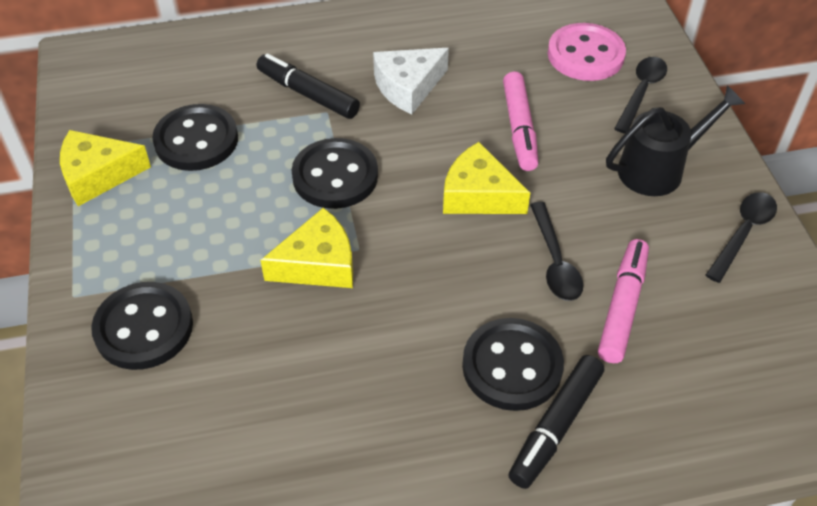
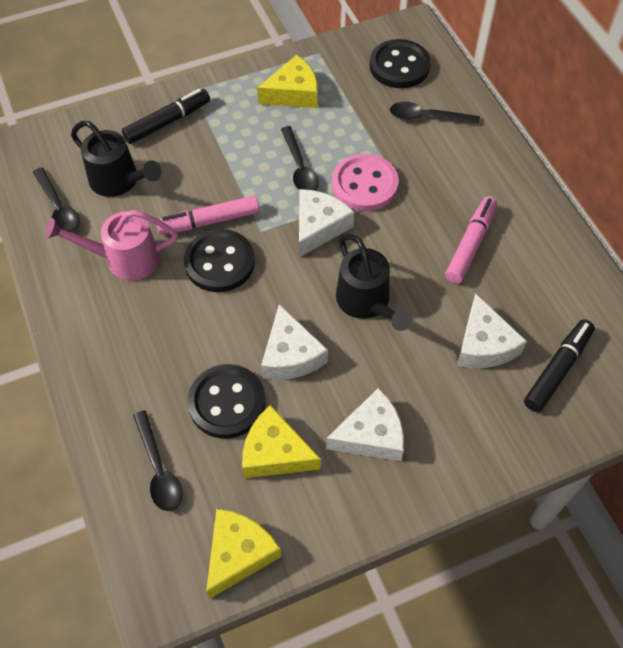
black button: 4 -> 3
black spoon: 3 -> 4
black watering can: 1 -> 2
pink watering can: 0 -> 1
white cheese: 1 -> 4

